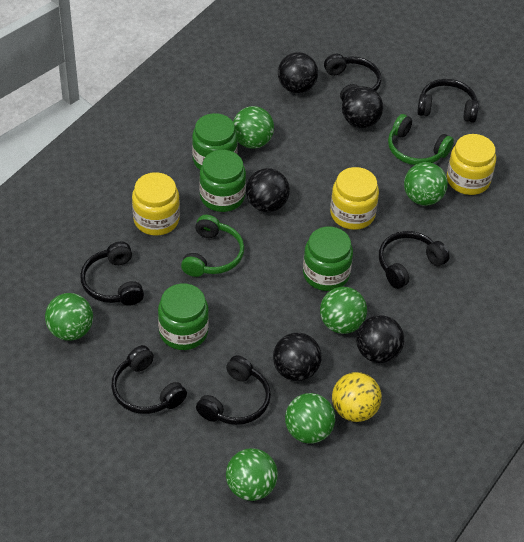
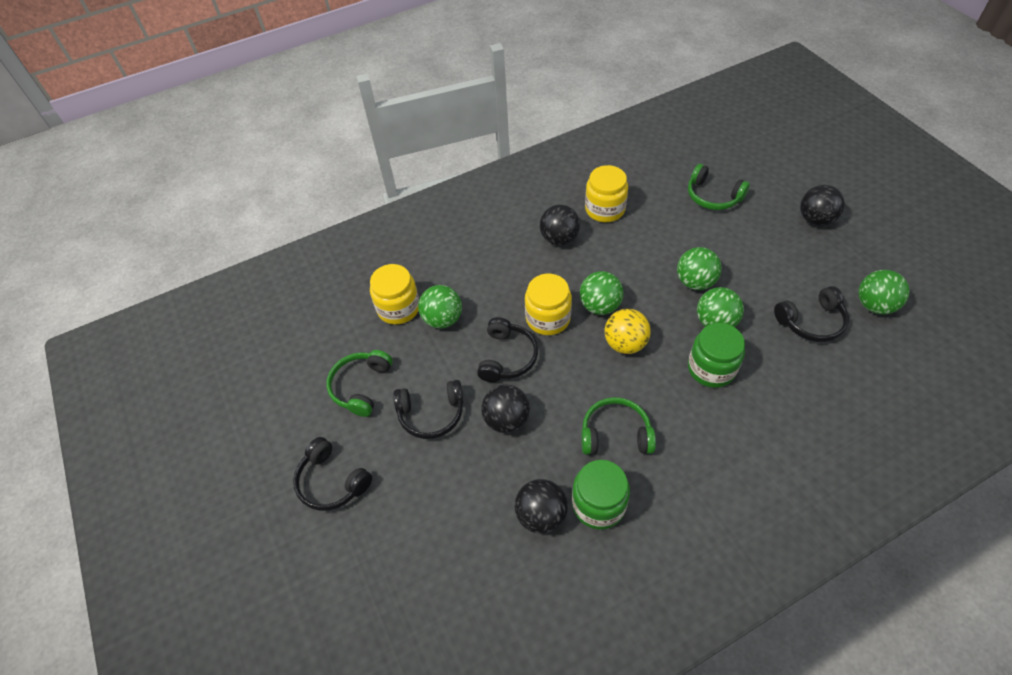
black ball: 5 -> 4
black headphones: 6 -> 4
green ball: 6 -> 5
green headphones: 2 -> 3
green jar: 4 -> 2

